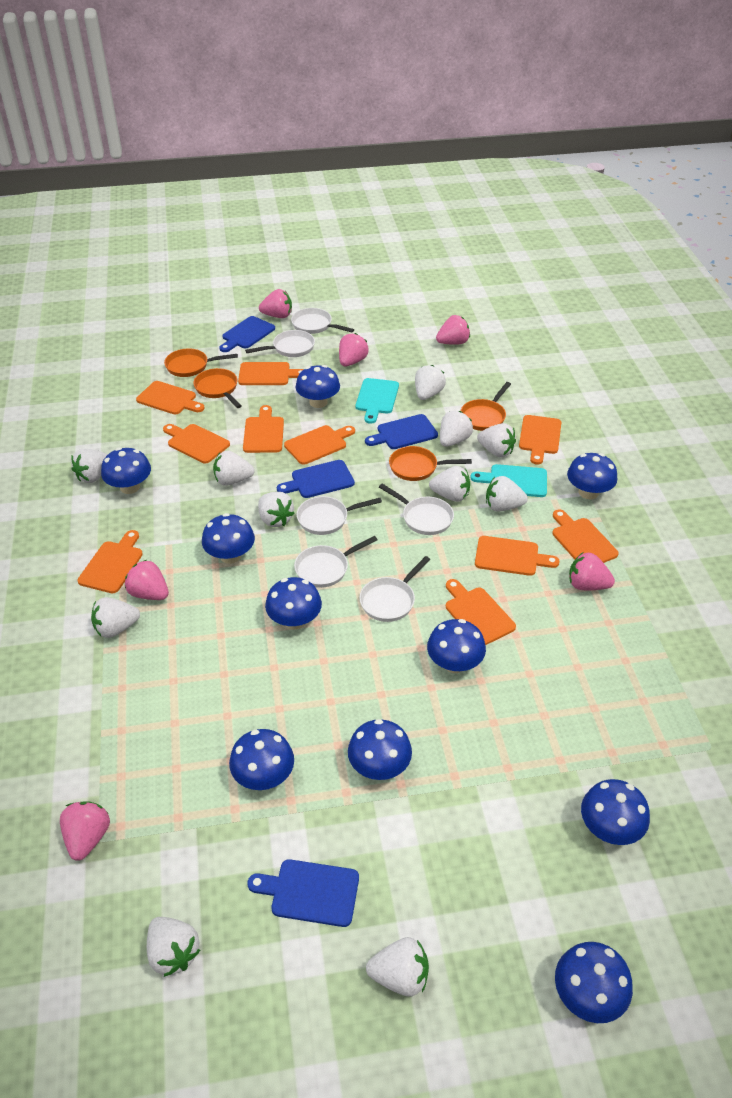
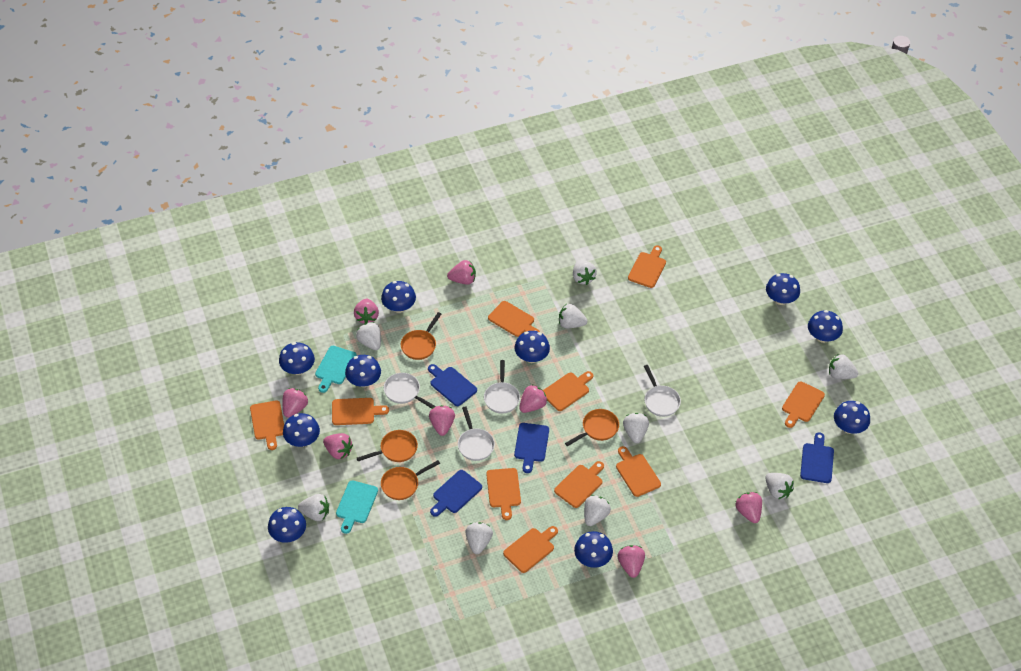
pink strawberry: 6 -> 8
white pan: 6 -> 4
white strawberry: 11 -> 9

